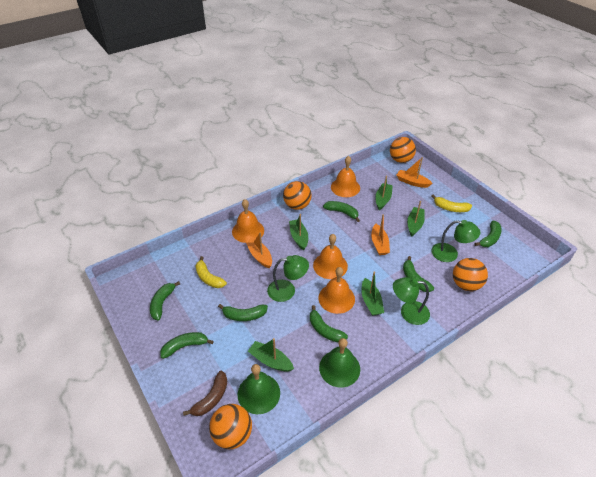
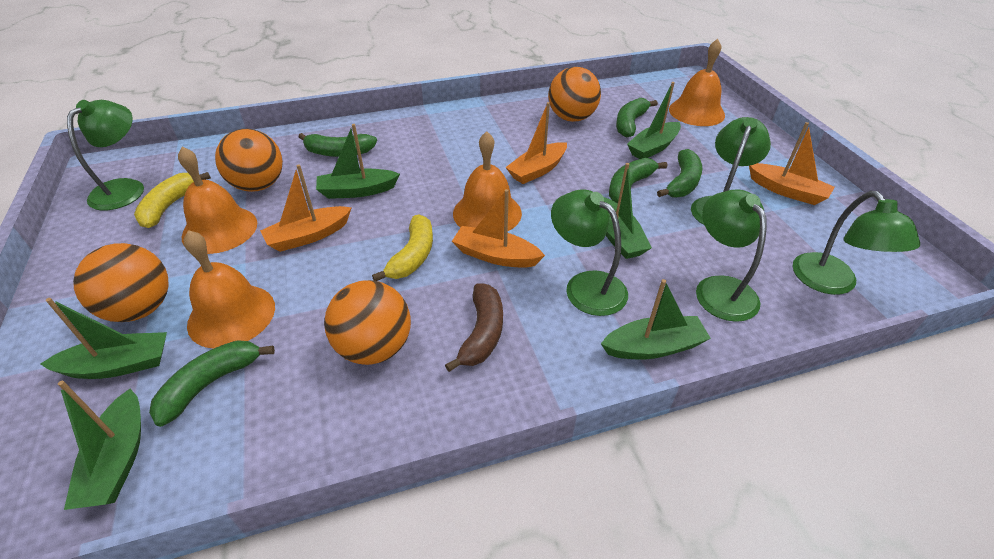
green banana: 7 -> 5
green bell: 2 -> 0
green boat: 5 -> 6
green lamp: 3 -> 5
orange boat: 3 -> 4

